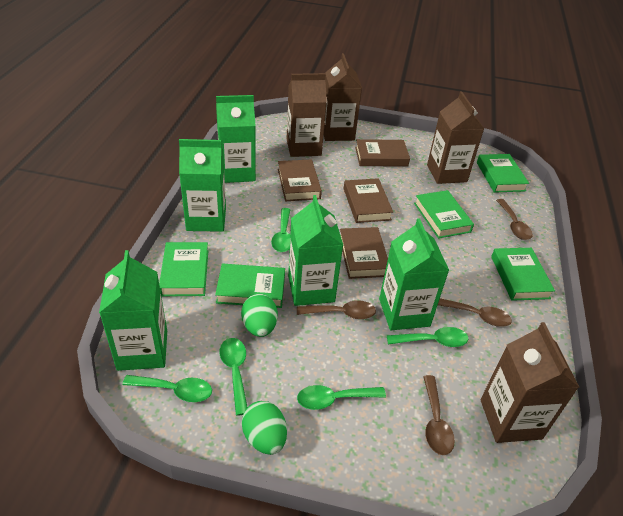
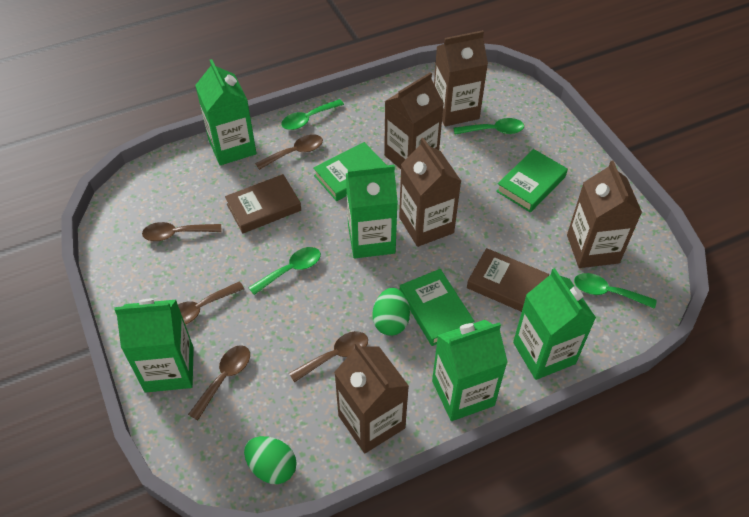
brown book: 4 -> 2
brown carton: 4 -> 5
brown spoon: 4 -> 5
green book: 5 -> 3
green spoon: 5 -> 4

